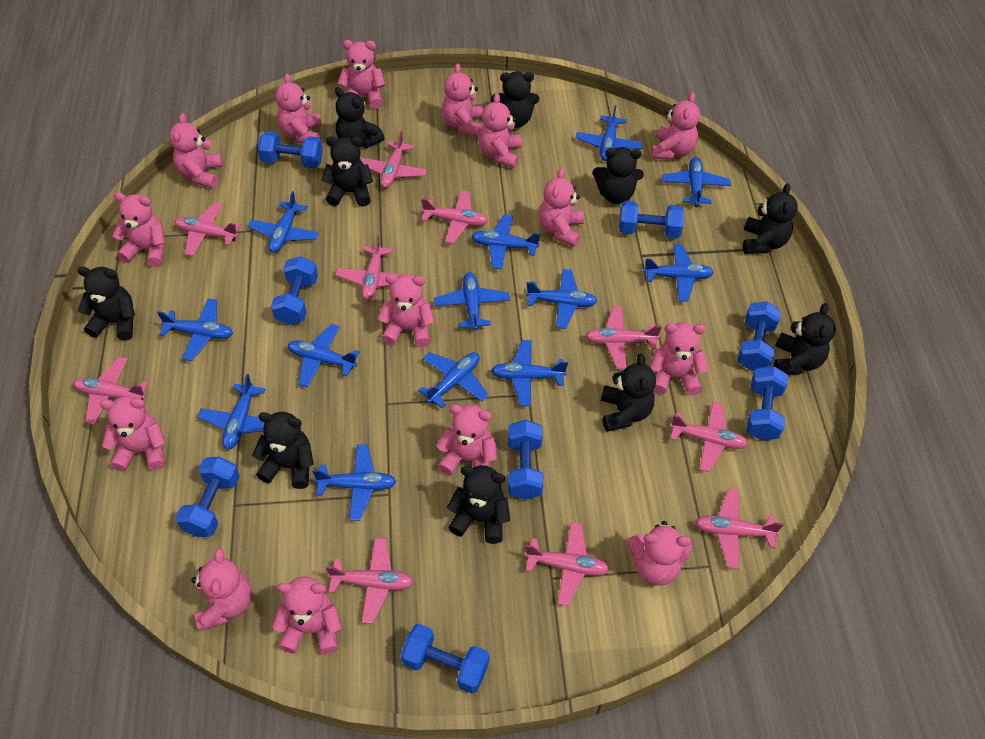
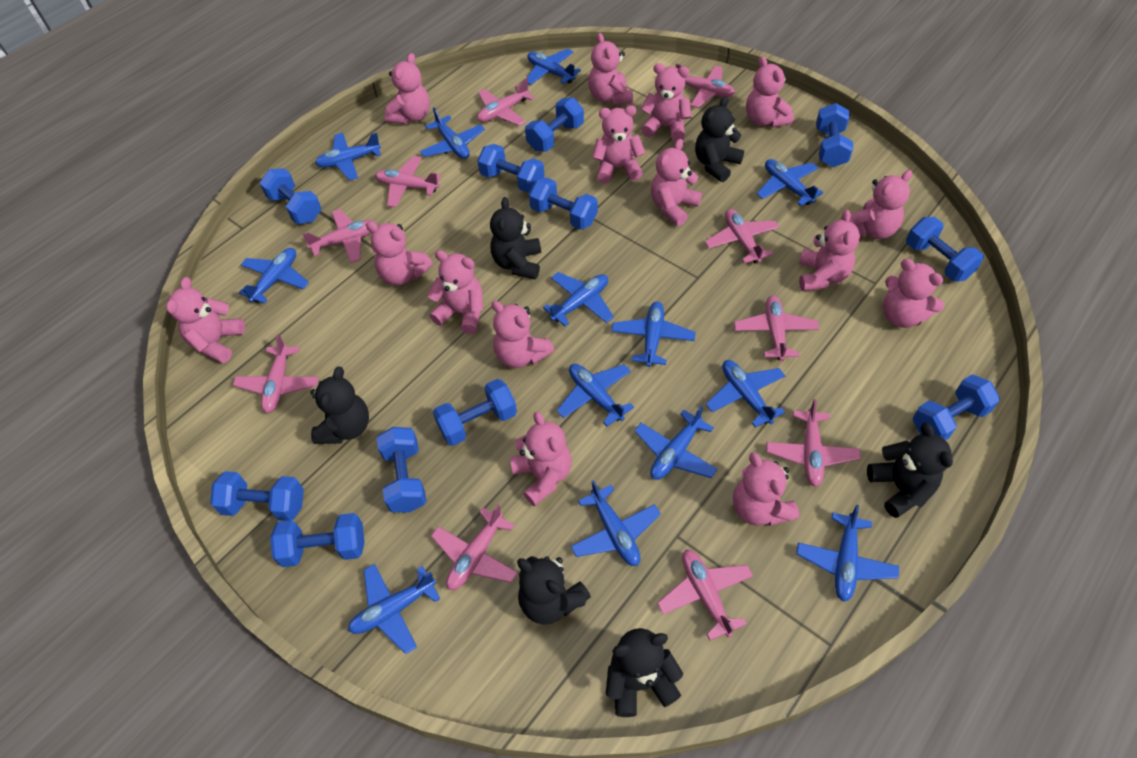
black teddy bear: 10 -> 6
blue dumbbell: 8 -> 11

